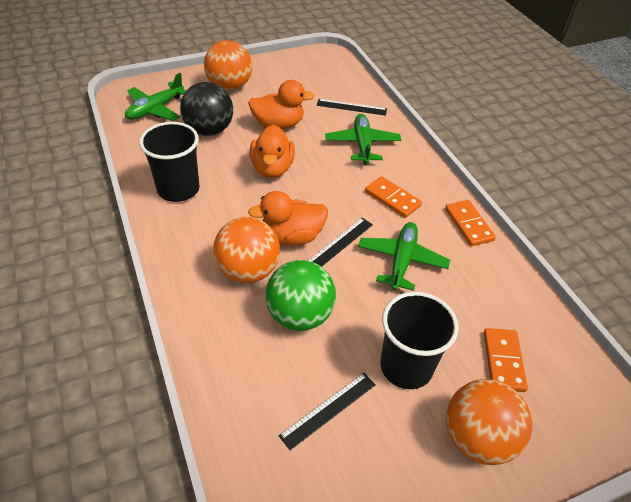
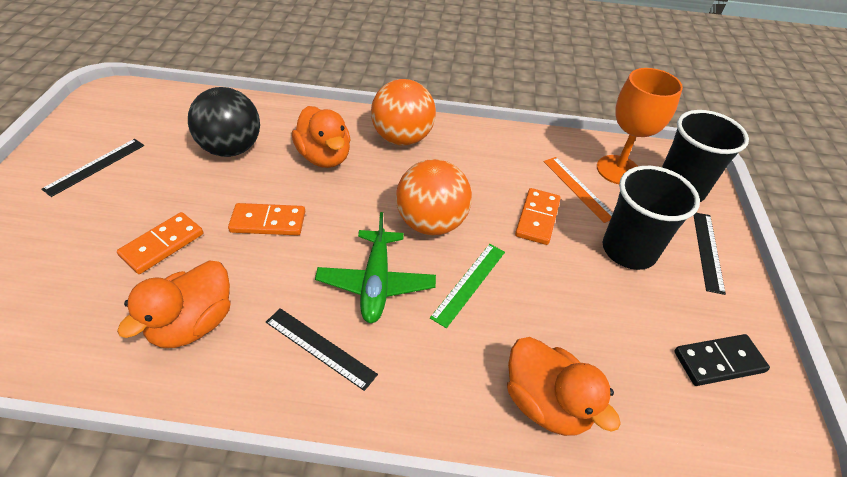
black domino: 0 -> 1
green ball: 1 -> 0
green plane: 3 -> 1
green ruler: 0 -> 1
orange ball: 3 -> 2
orange goblet: 0 -> 1
orange ruler: 0 -> 1

